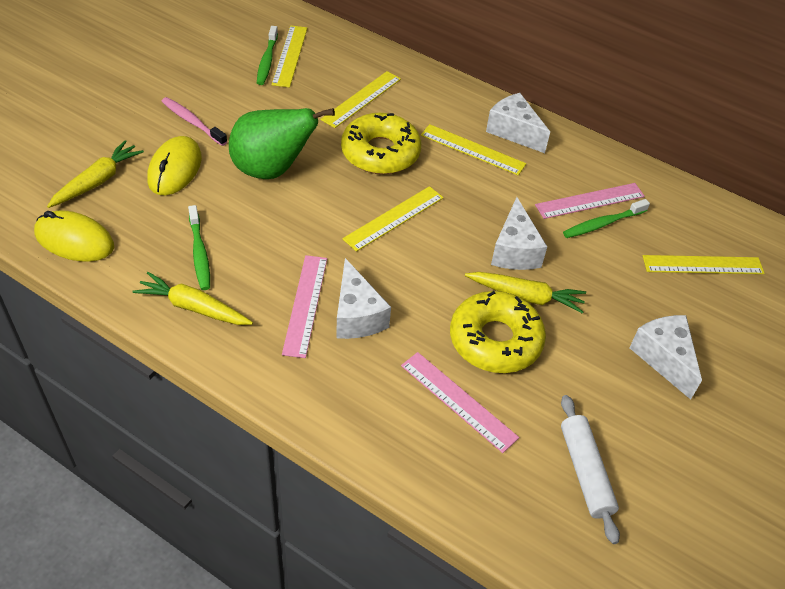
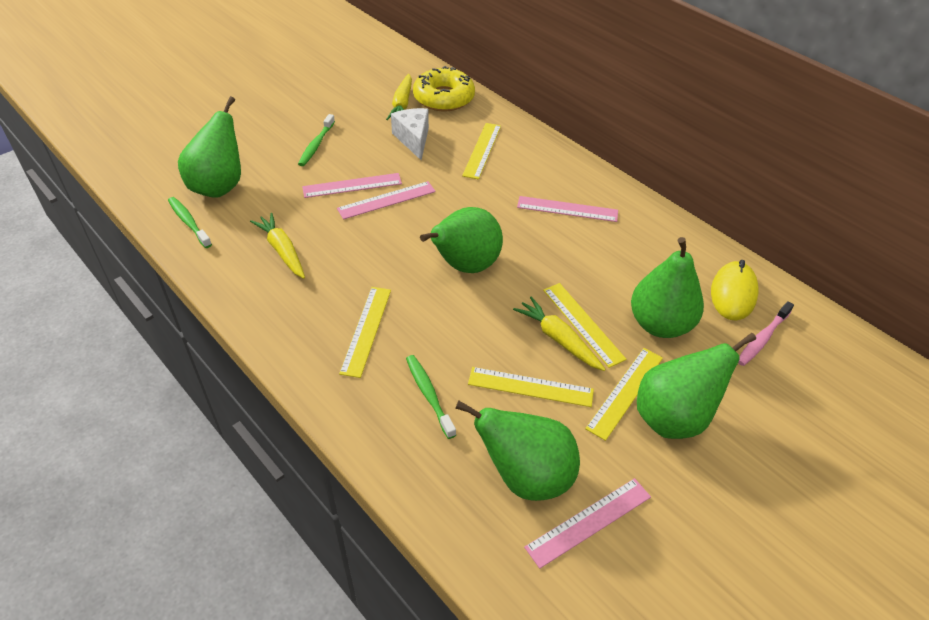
green pear: 1 -> 5
pink ruler: 3 -> 4
white cheese: 4 -> 1
white rolling pin: 1 -> 0
yellow donut: 2 -> 1
yellow mouse: 2 -> 1

